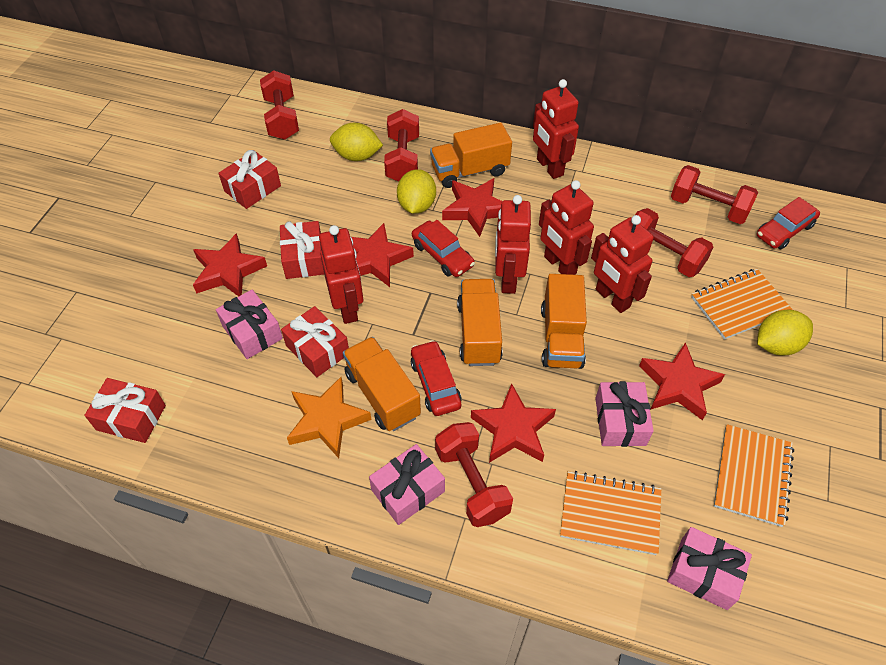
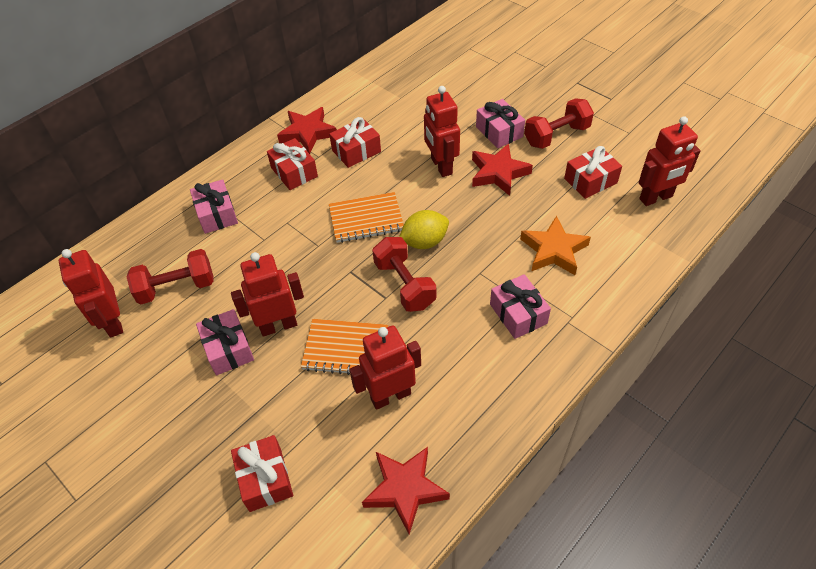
orange notebook: 3 -> 2
orange truck: 4 -> 0
red car: 3 -> 0
red dumbbell: 5 -> 3
red star: 5 -> 3
yellow lemon: 3 -> 1

